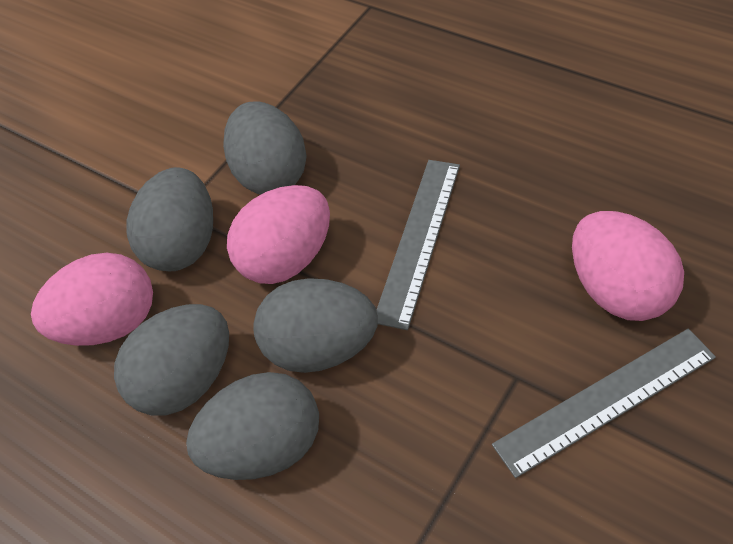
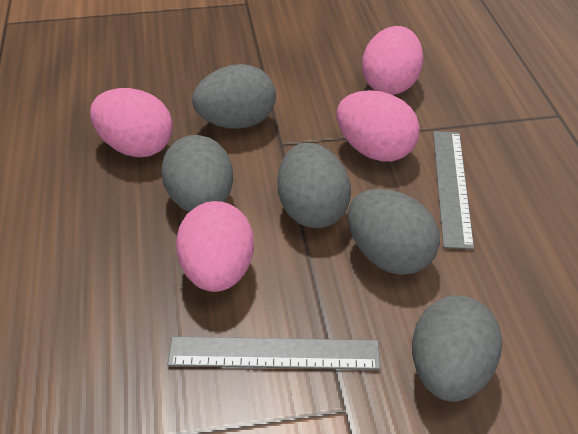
pink egg: 3 -> 4

